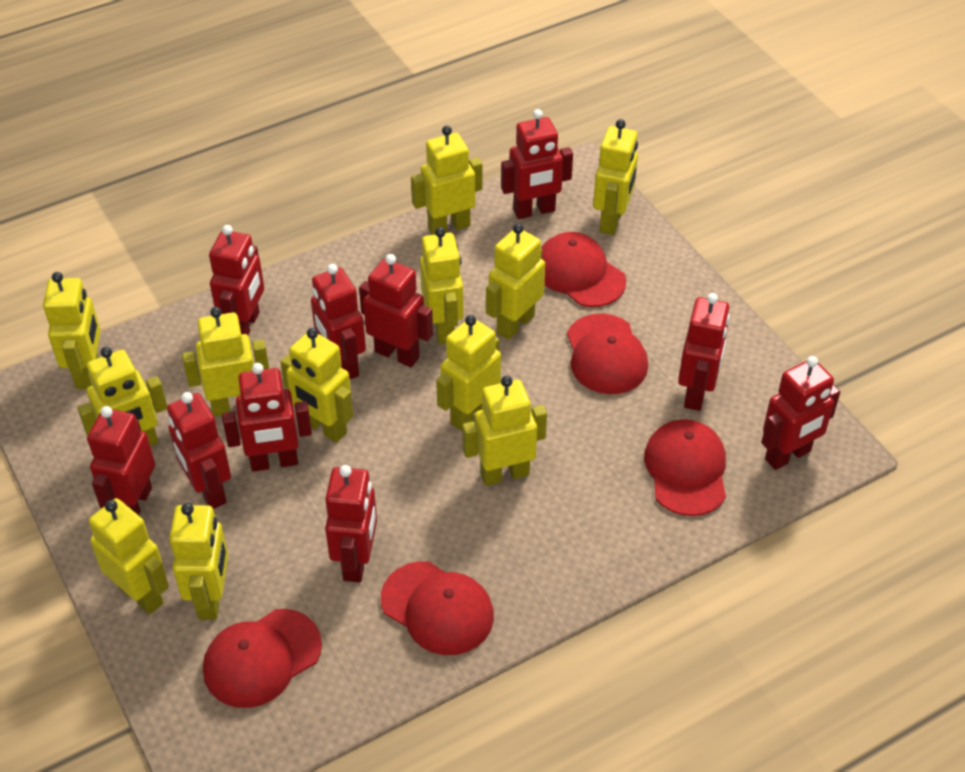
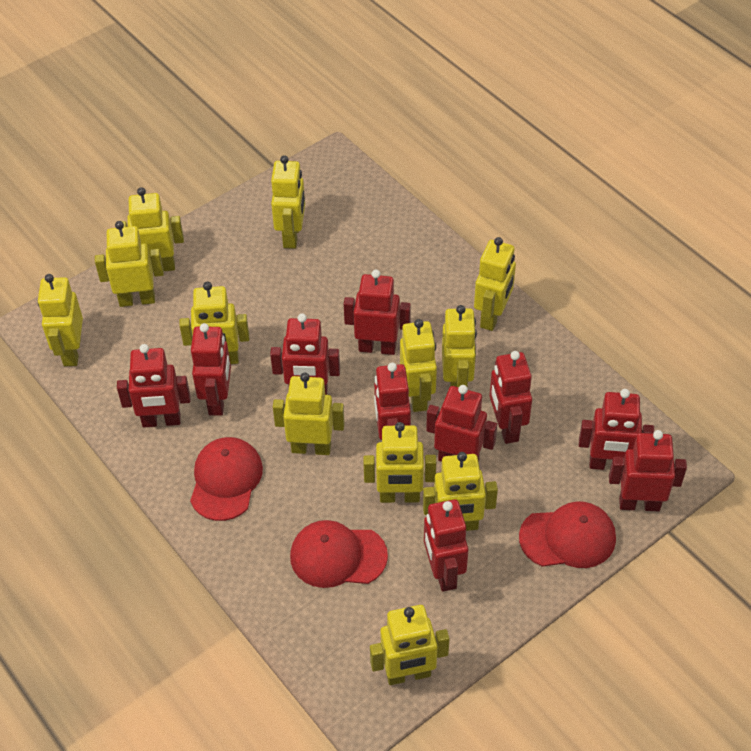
red cap: 5 -> 3

